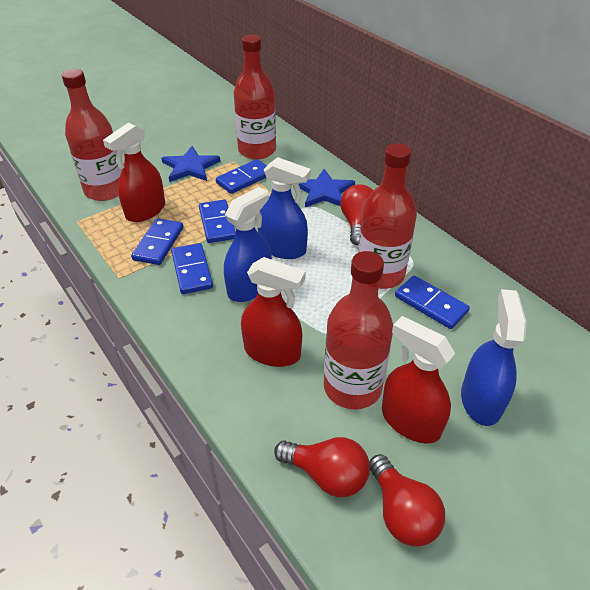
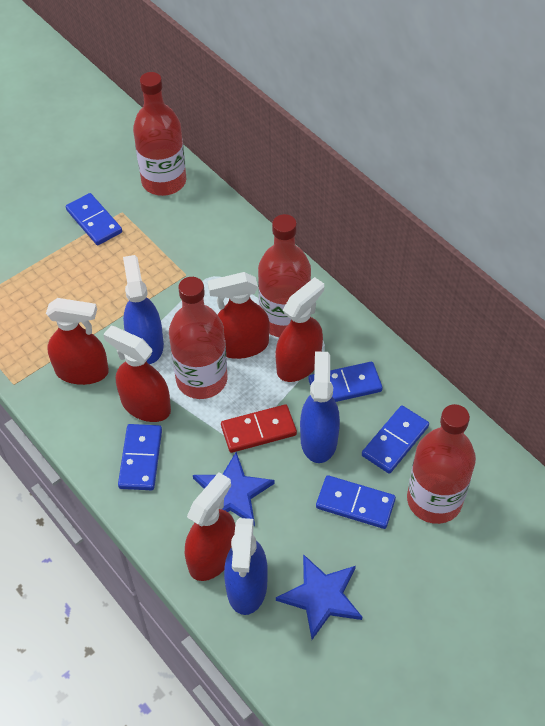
red domino: 0 -> 1
red light bulb: 3 -> 0
red spray bottle: 3 -> 5

